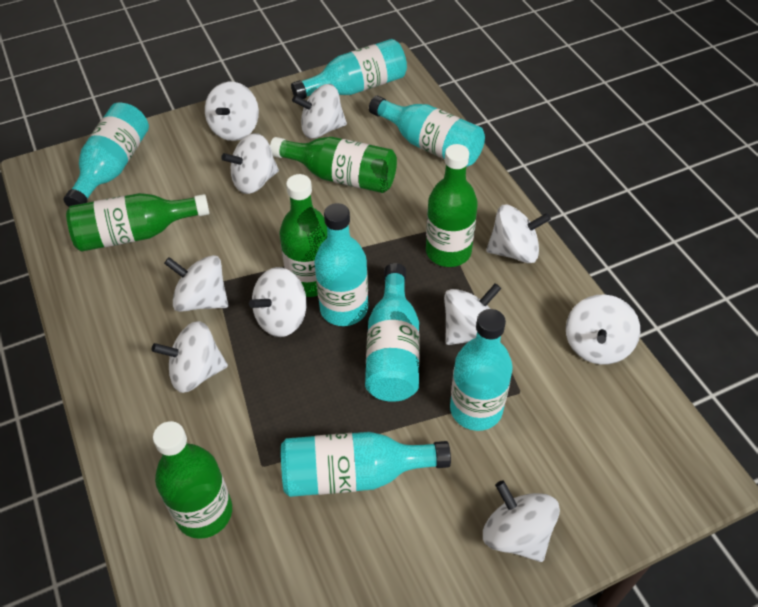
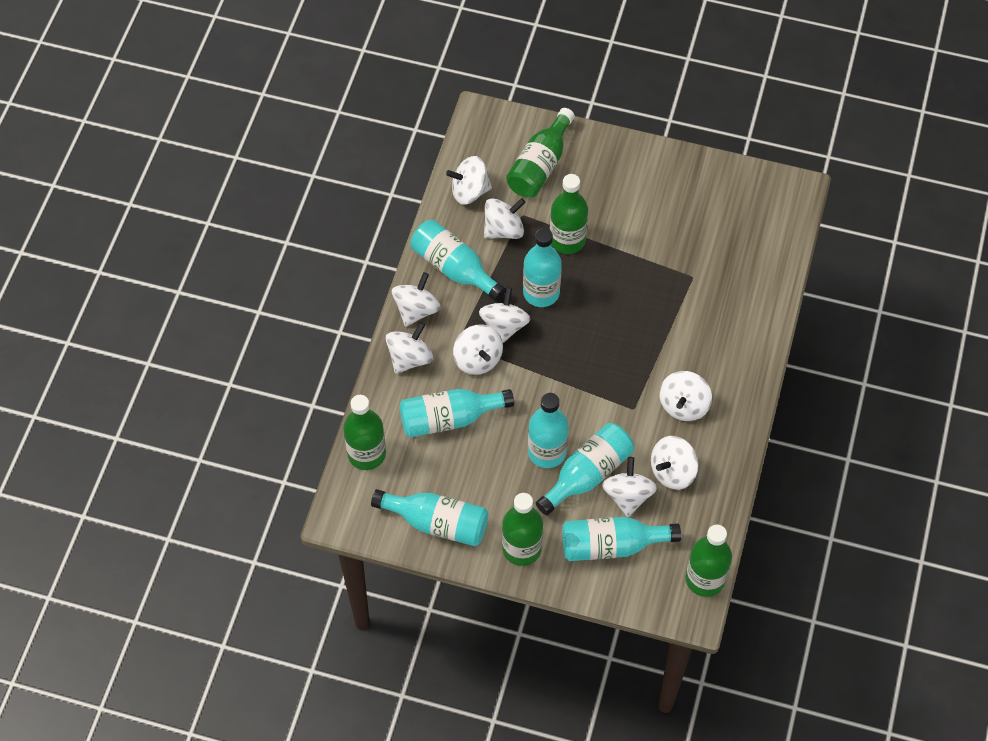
white spinning top: 10 -> 9

